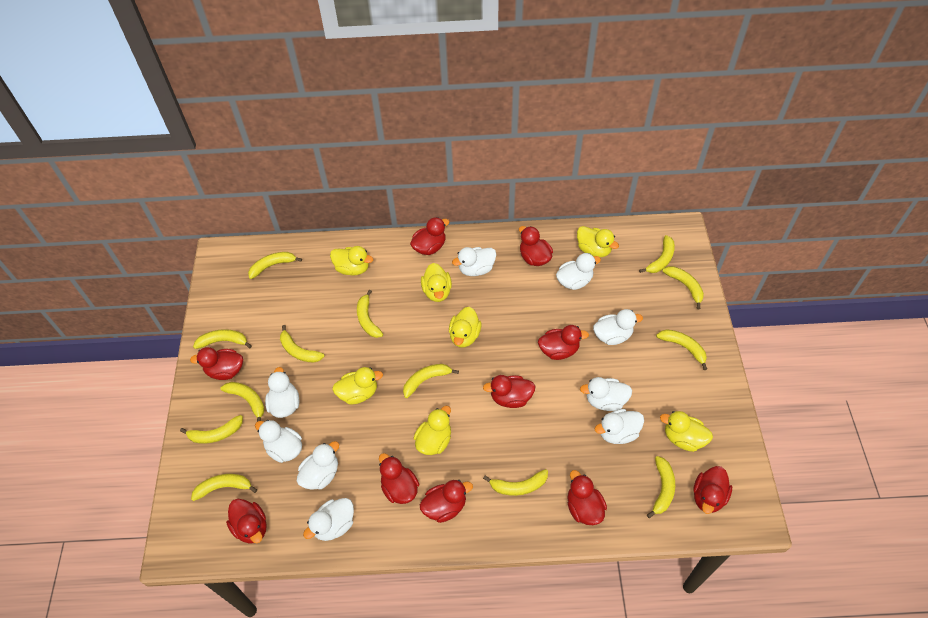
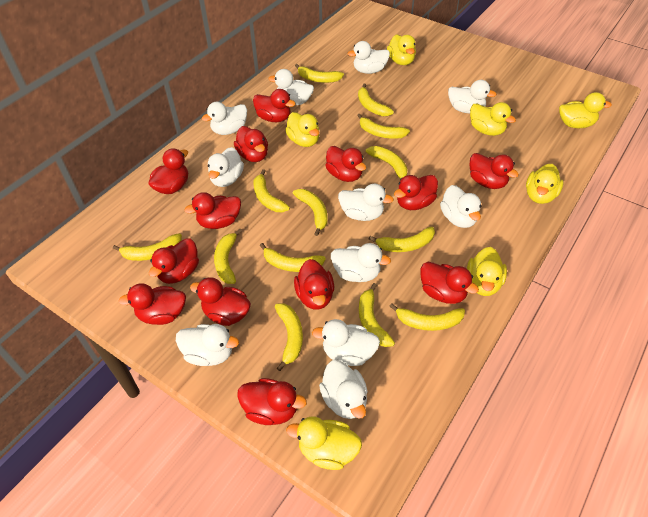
red duck: 10 -> 13
white duck: 9 -> 11

